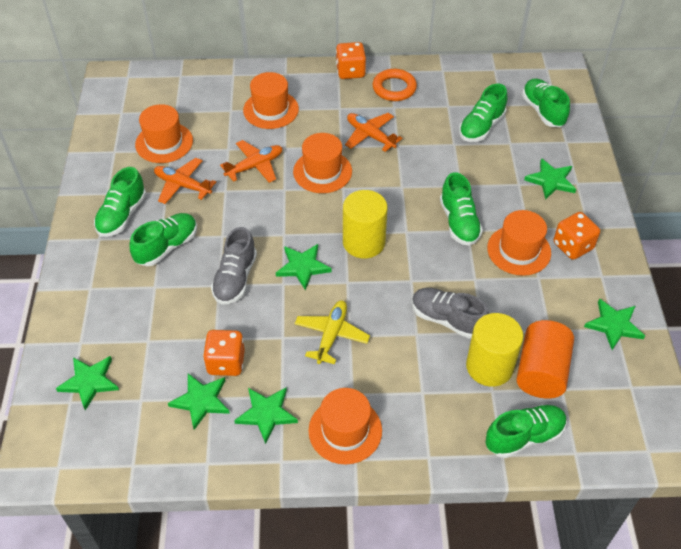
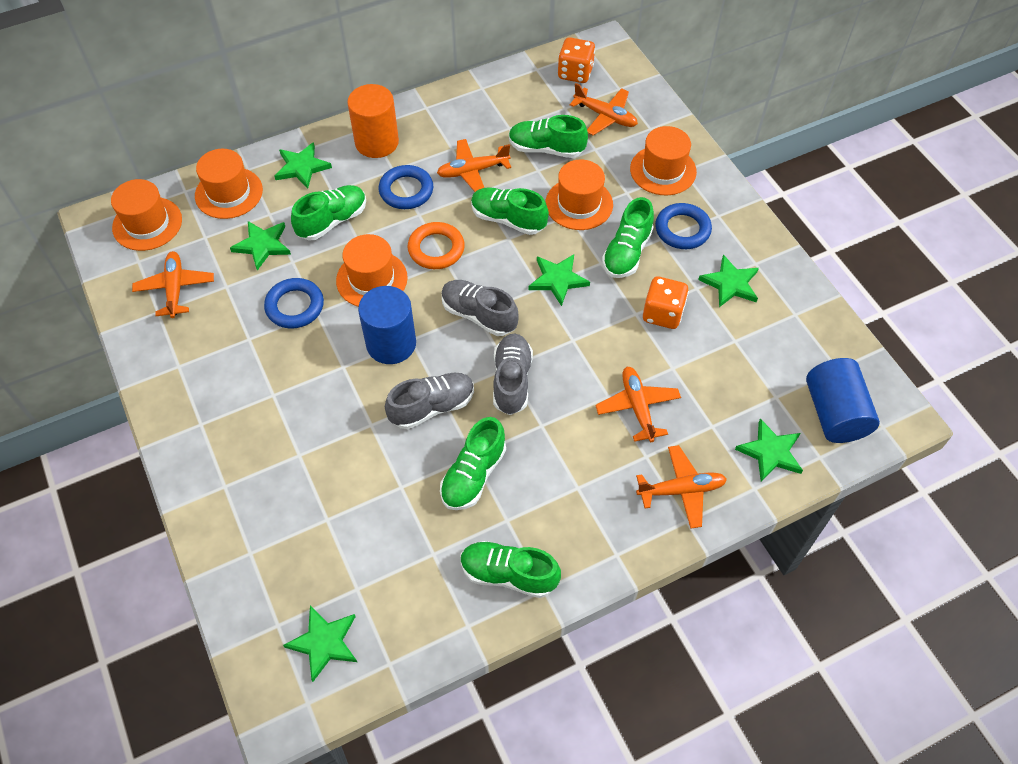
blue cylinder: 0 -> 2
blue ring: 0 -> 3
grey shoe: 2 -> 3
orange dice: 3 -> 2
orange plane: 3 -> 5
yellow cylinder: 2 -> 0
yellow plane: 1 -> 0

